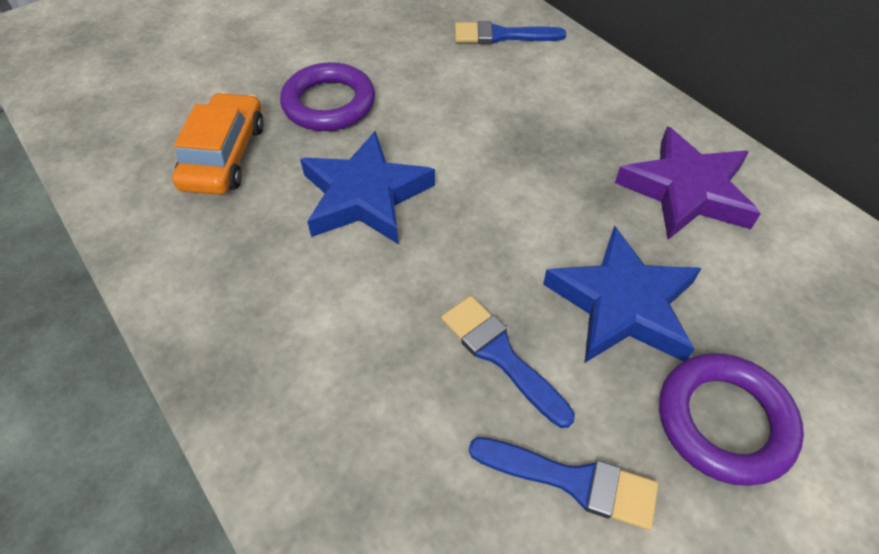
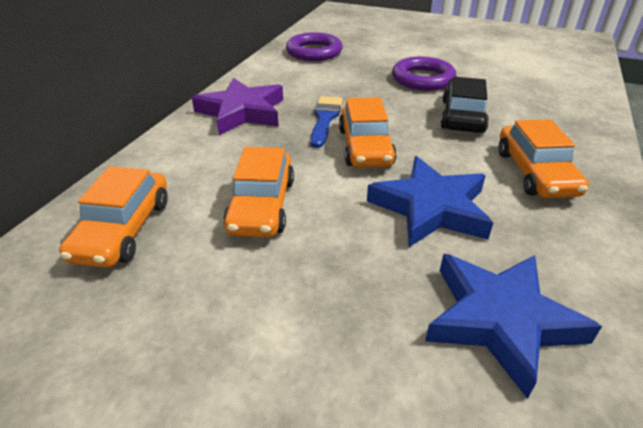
black car: 0 -> 1
blue brush: 3 -> 1
orange car: 1 -> 4

